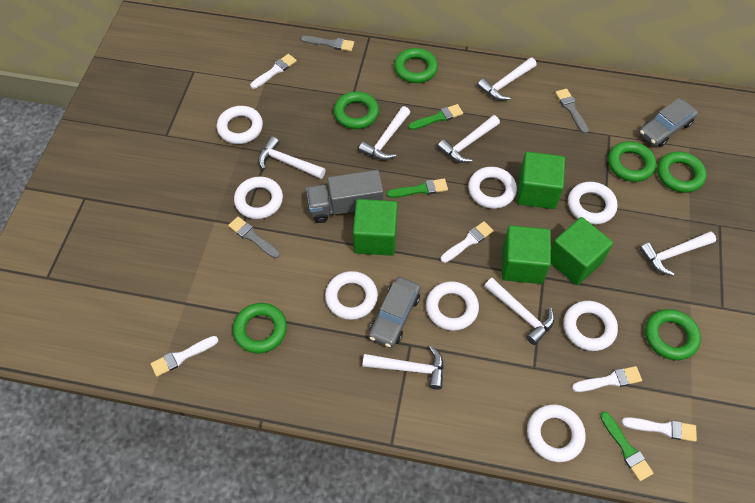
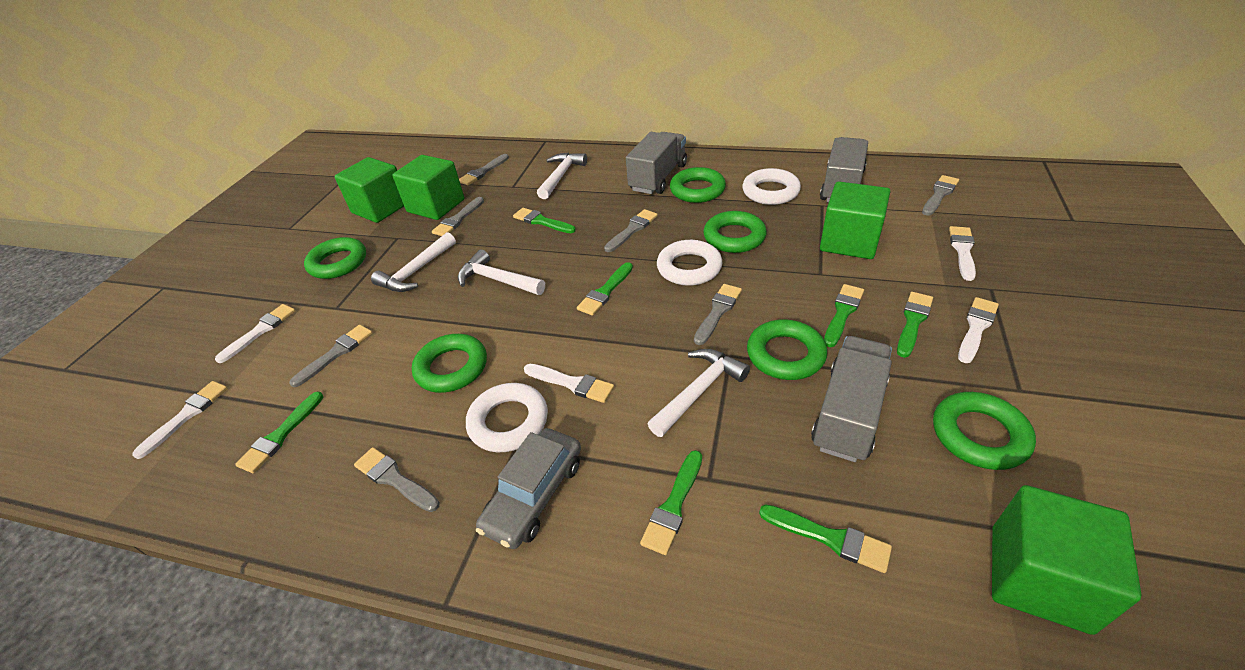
green brush: 3 -> 7
grey brush: 3 -> 7
grey car: 2 -> 1
grey truck: 1 -> 3
white hammer: 7 -> 4
white ring: 8 -> 3

